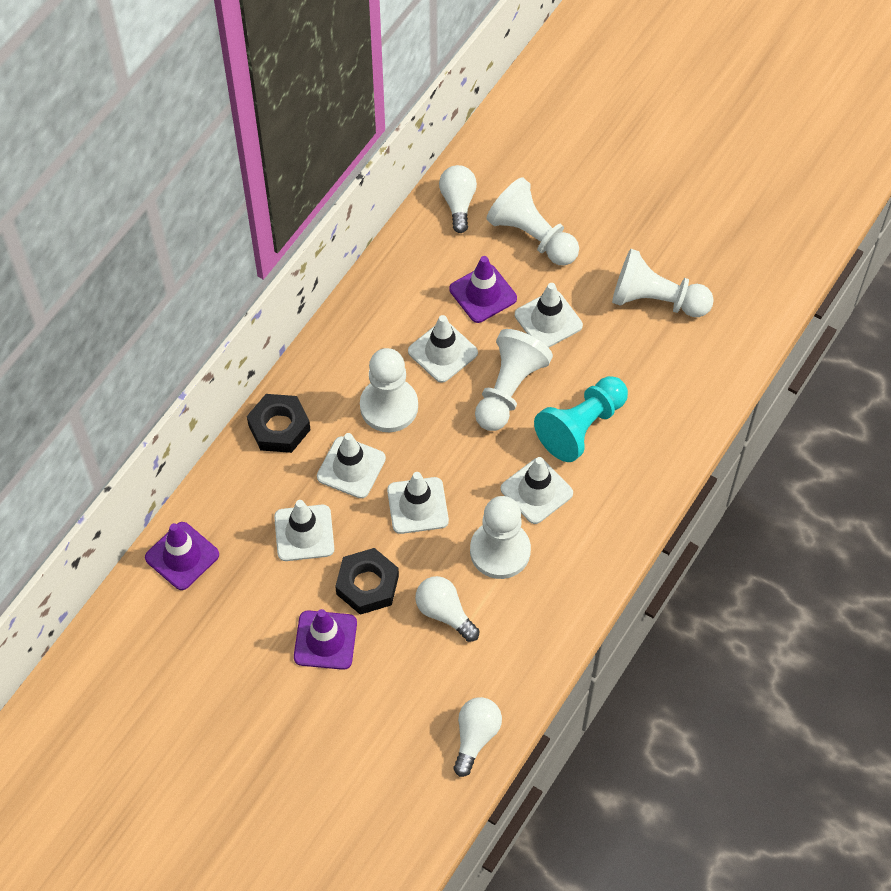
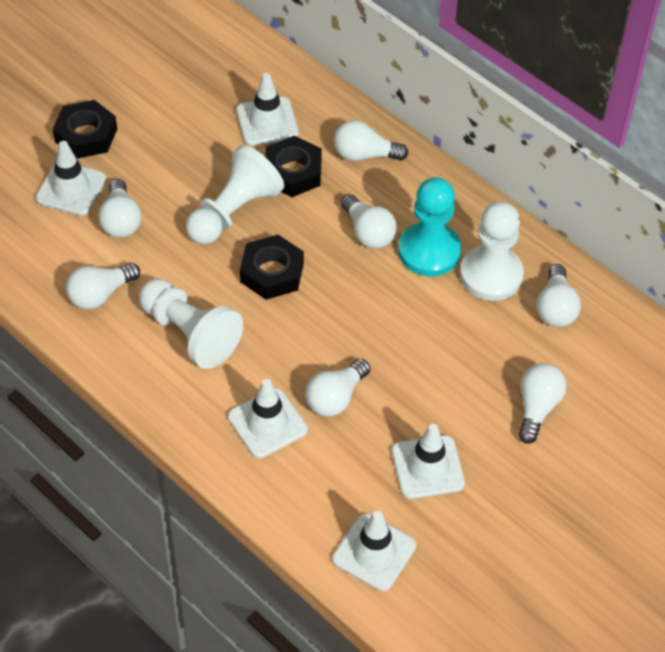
black nut: 2 -> 3
purple traffic cone: 3 -> 0
white light bulb: 3 -> 7
white pawn: 5 -> 3
white traffic cone: 6 -> 5

